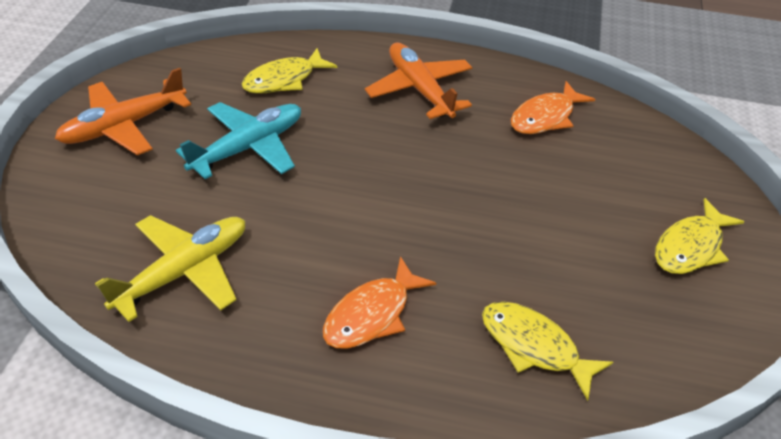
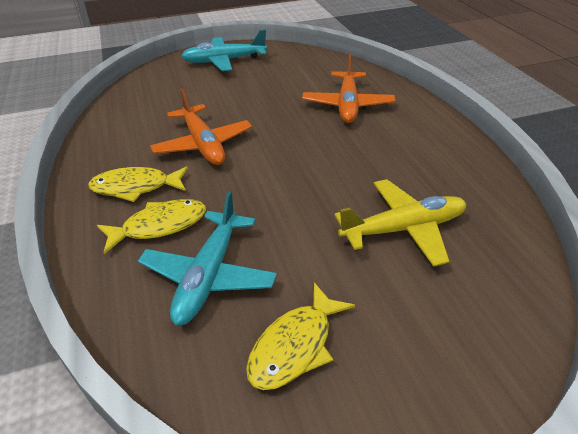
orange fish: 2 -> 0
turquoise plane: 1 -> 2

